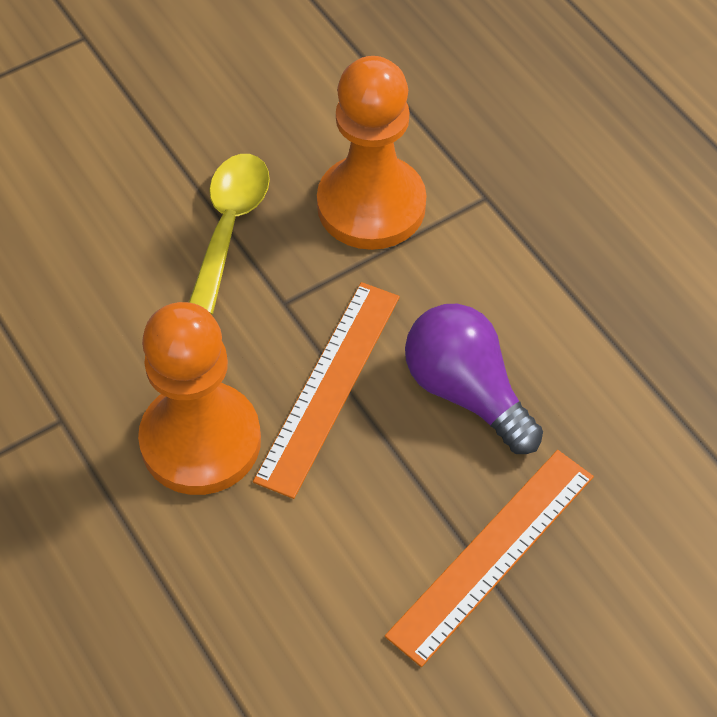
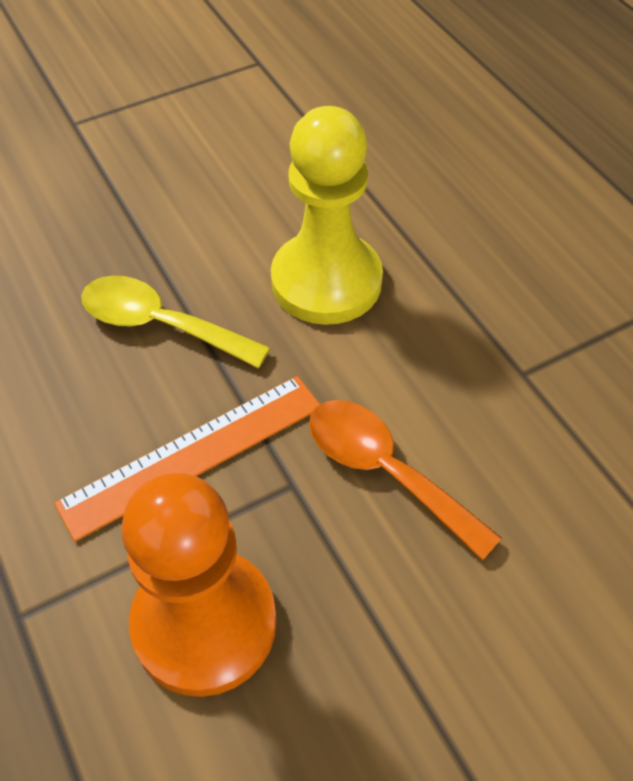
orange pawn: 2 -> 1
orange ruler: 2 -> 1
orange spoon: 0 -> 1
purple light bulb: 1 -> 0
yellow pawn: 0 -> 1

